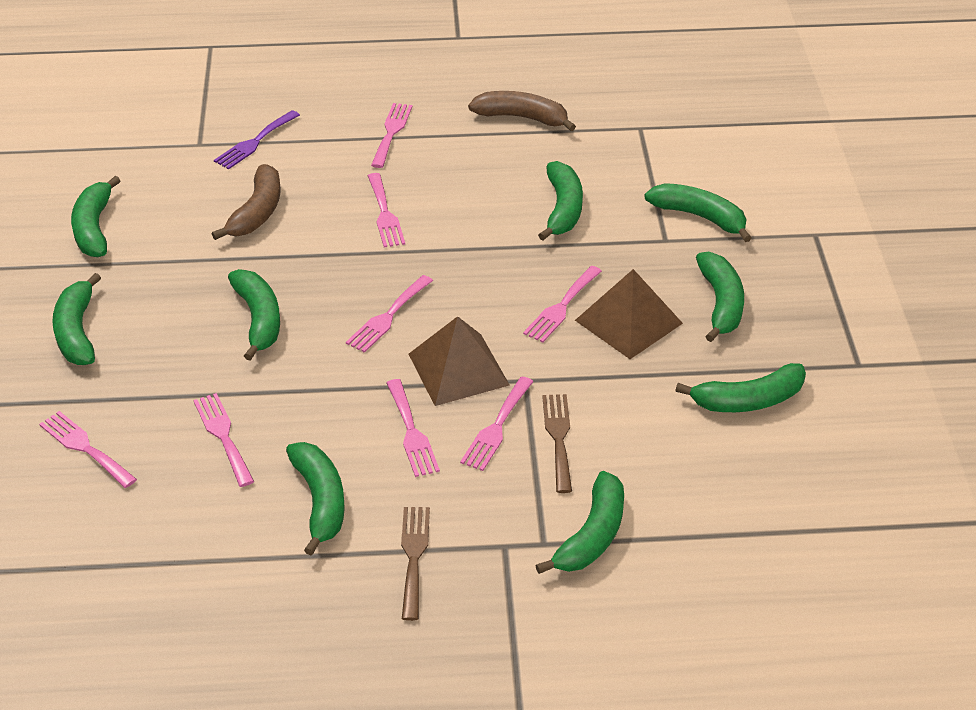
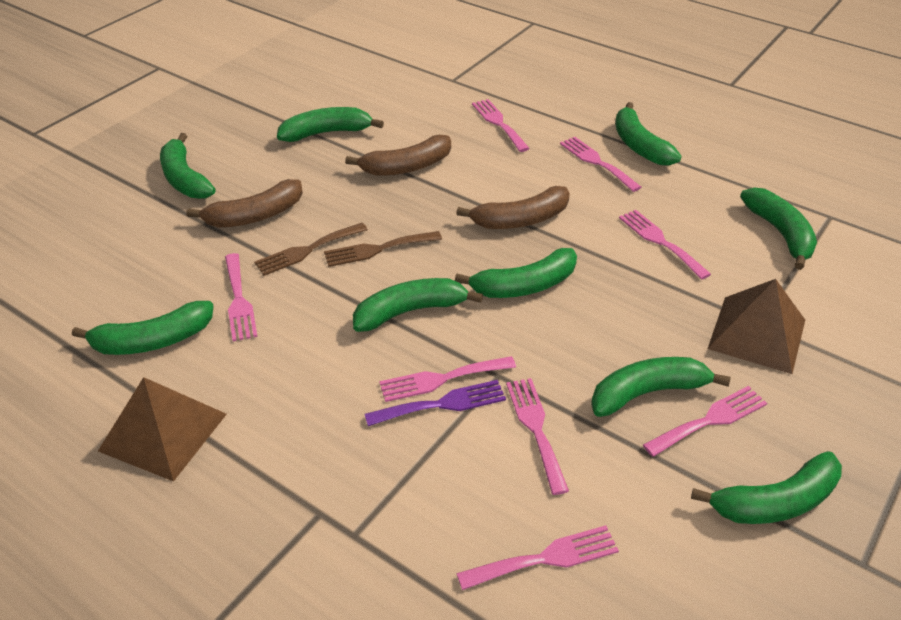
brown banana: 2 -> 3

